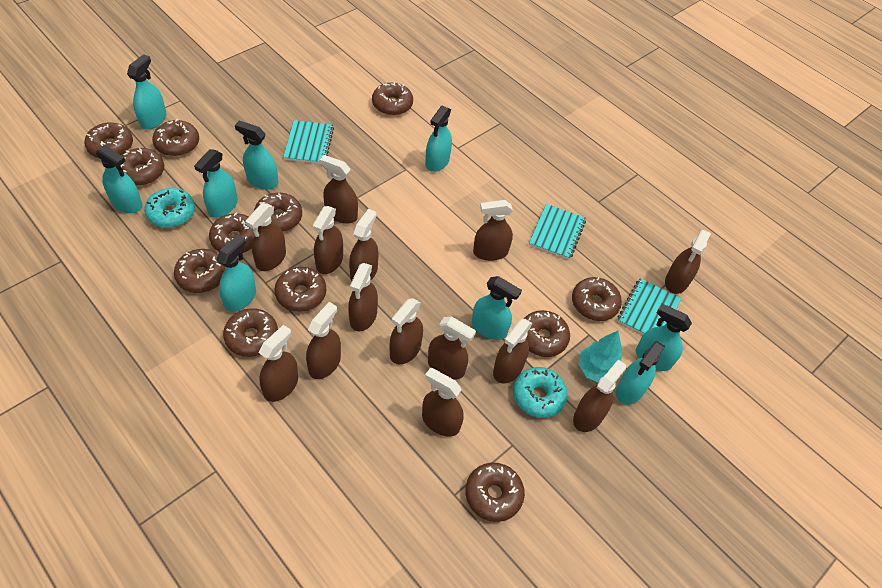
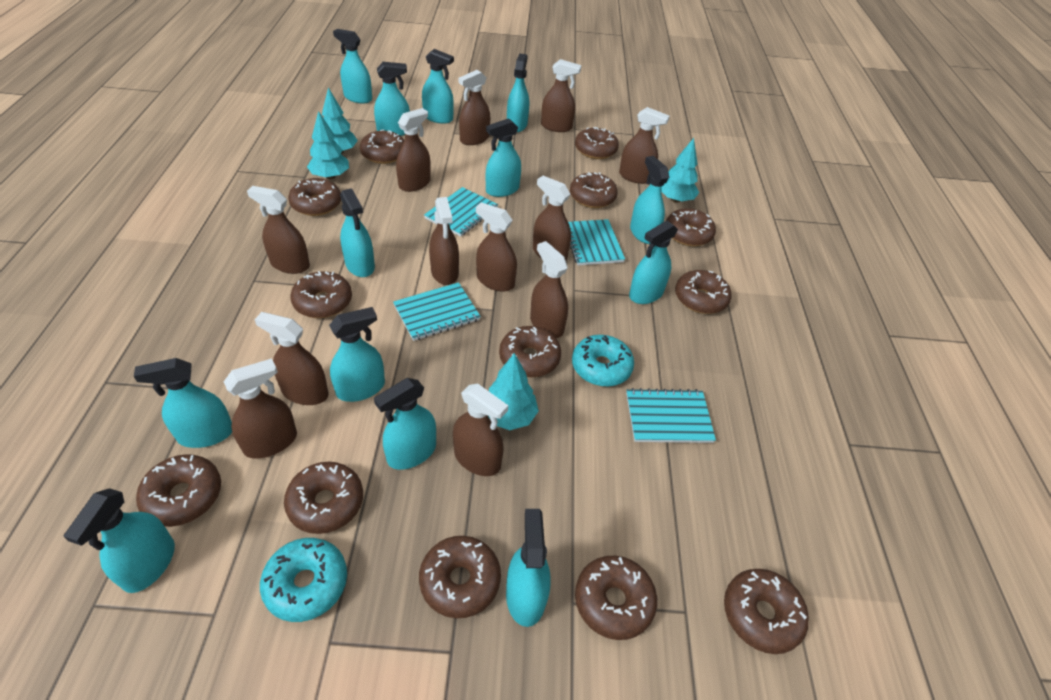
brown donut: 12 -> 13
brown spray bottle: 14 -> 12
turquoise notebook: 3 -> 4
turquoise spray bottle: 9 -> 13
turquoise tree: 1 -> 4

